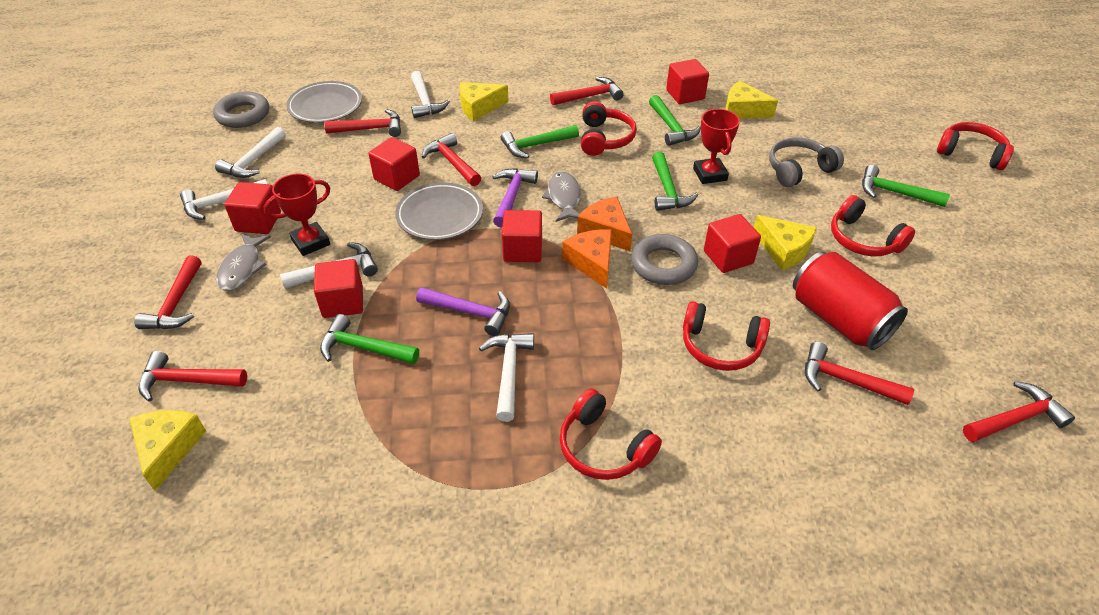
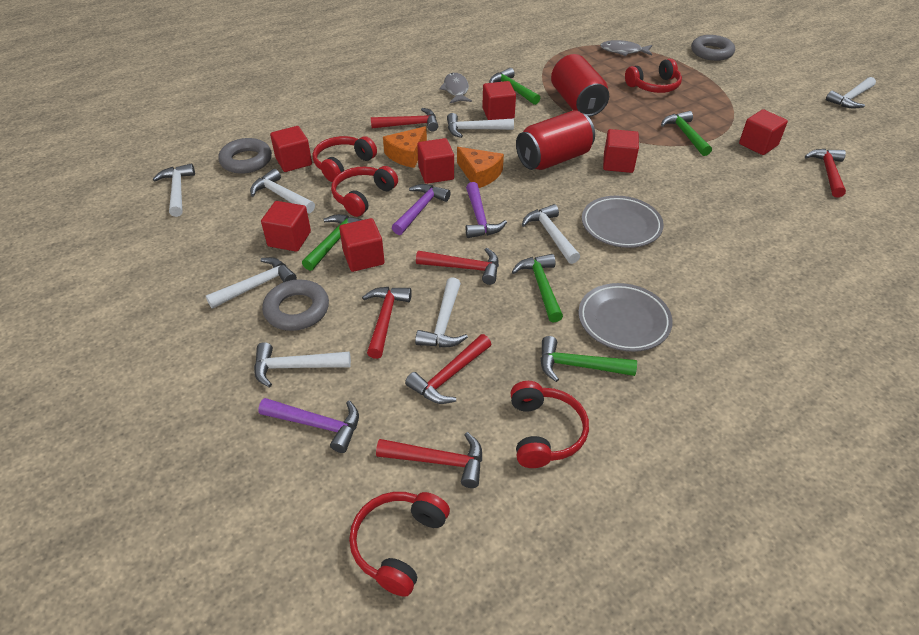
grey headphones: 1 -> 0
grey ring: 2 -> 3
purple hammer: 2 -> 3
red can: 1 -> 2
red cube: 6 -> 7
red hammer: 7 -> 6
red trophy: 2 -> 0
white hammer: 5 -> 8
yellow cheese: 4 -> 0

